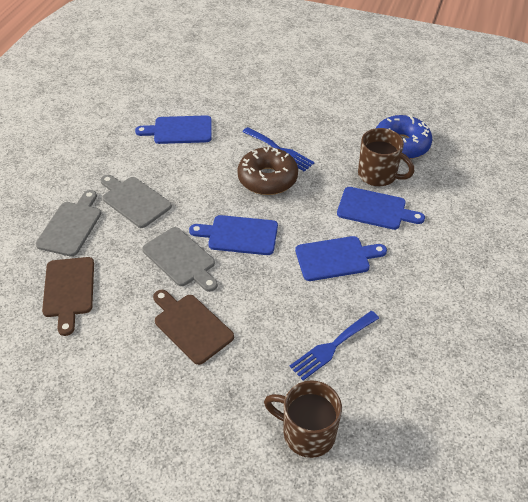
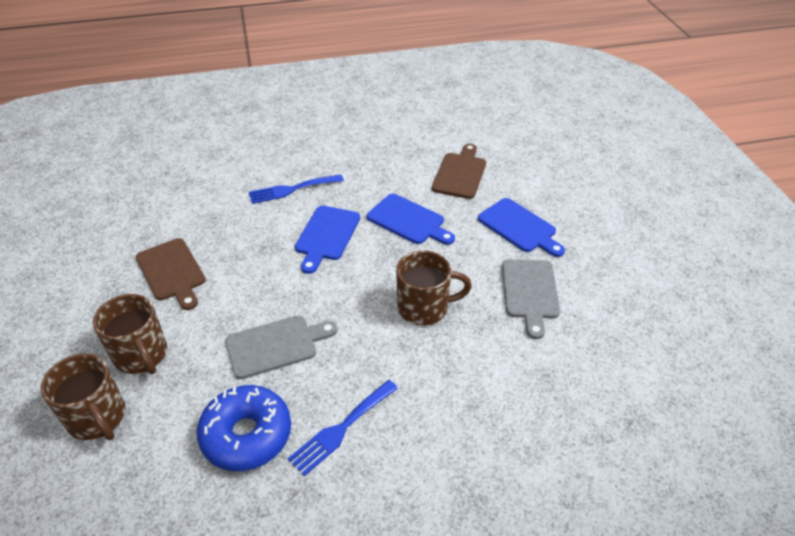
blue cutting board: 4 -> 3
brown donut: 1 -> 0
brown mug: 2 -> 3
grey cutting board: 3 -> 2

